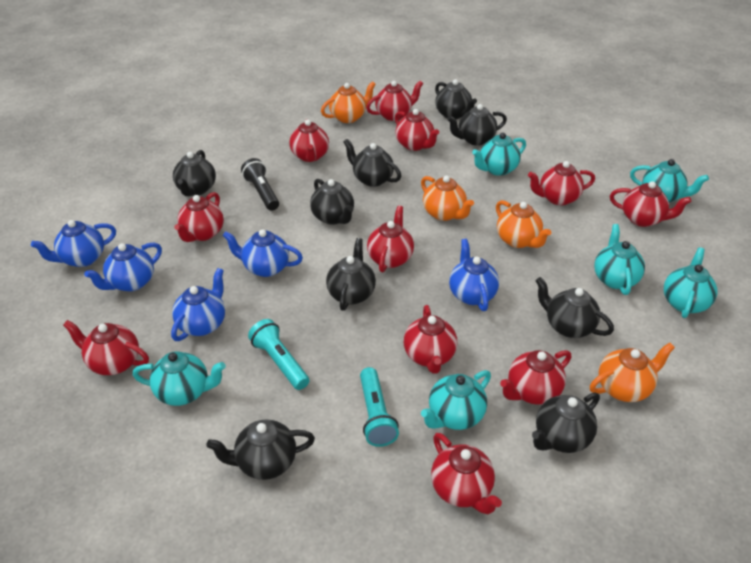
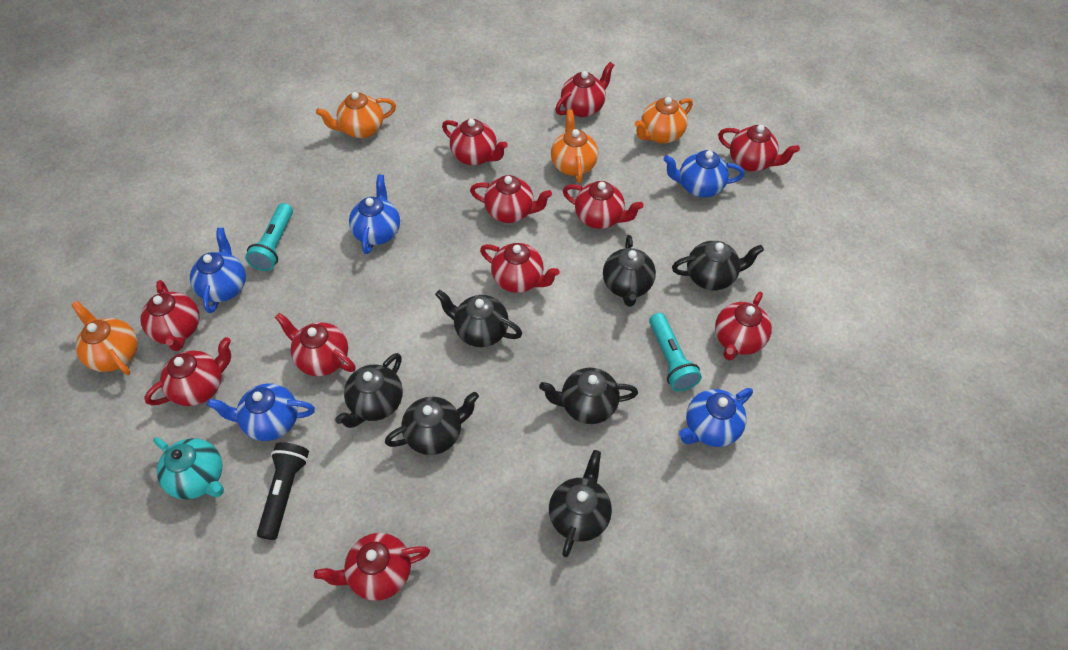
black teapot: 9 -> 7
turquoise teapot: 6 -> 1

